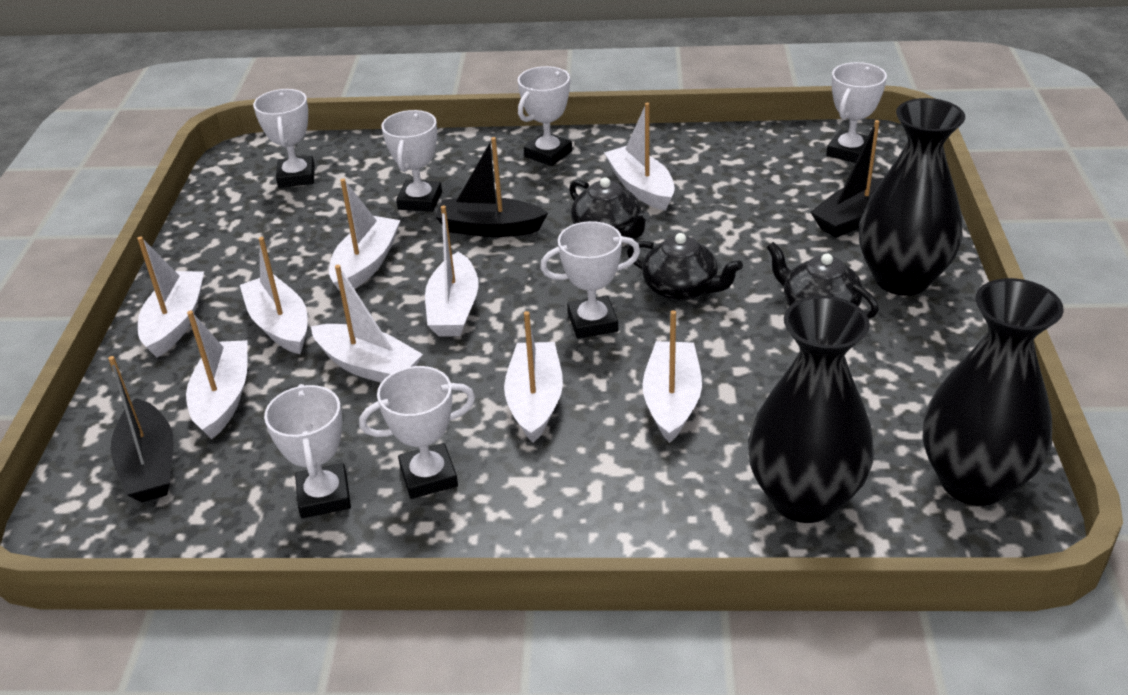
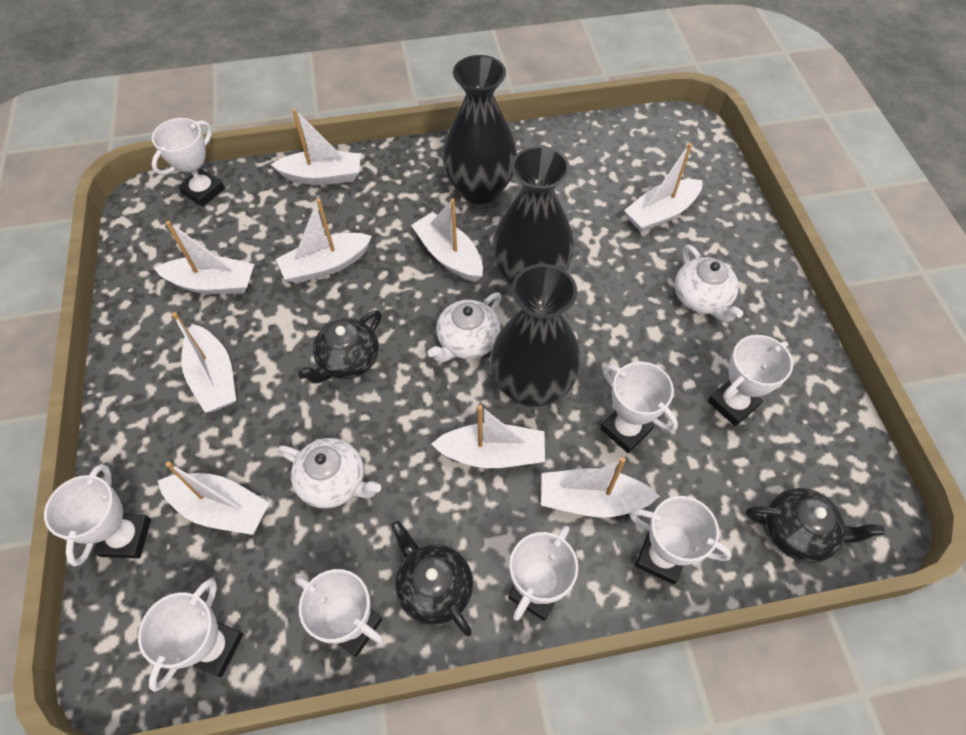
black boat: 3 -> 0
white teapot: 0 -> 3
white trophy: 7 -> 8

